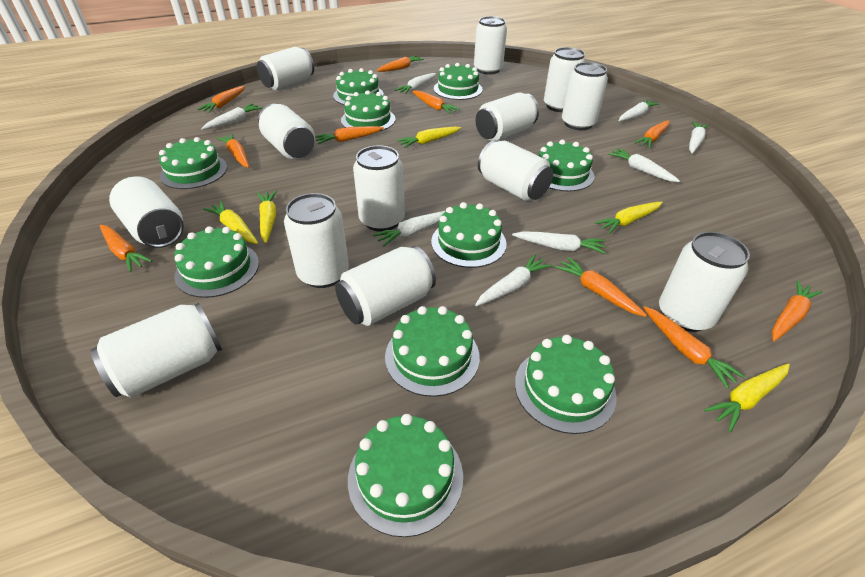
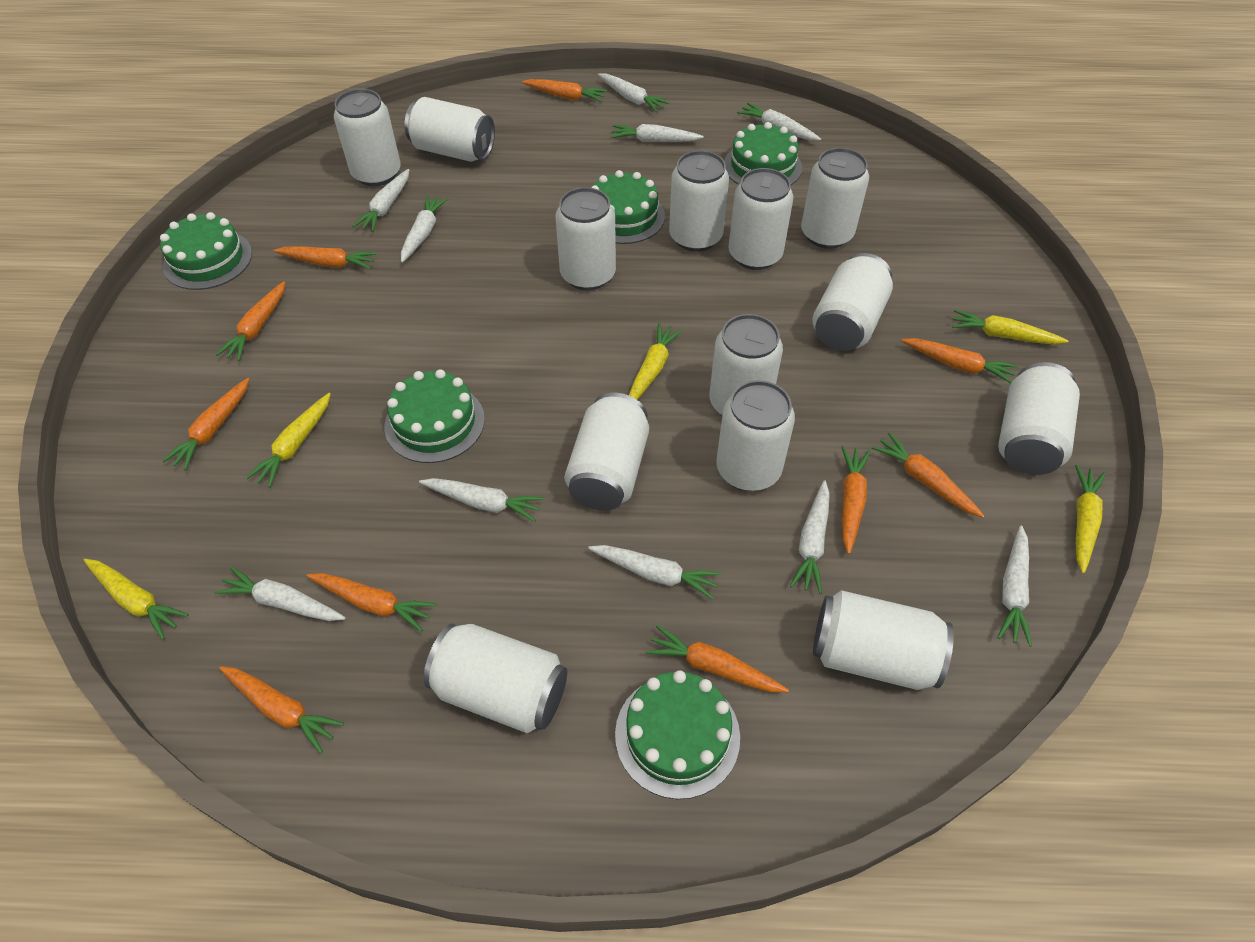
green cake: 10 -> 5
white carrot: 8 -> 10

